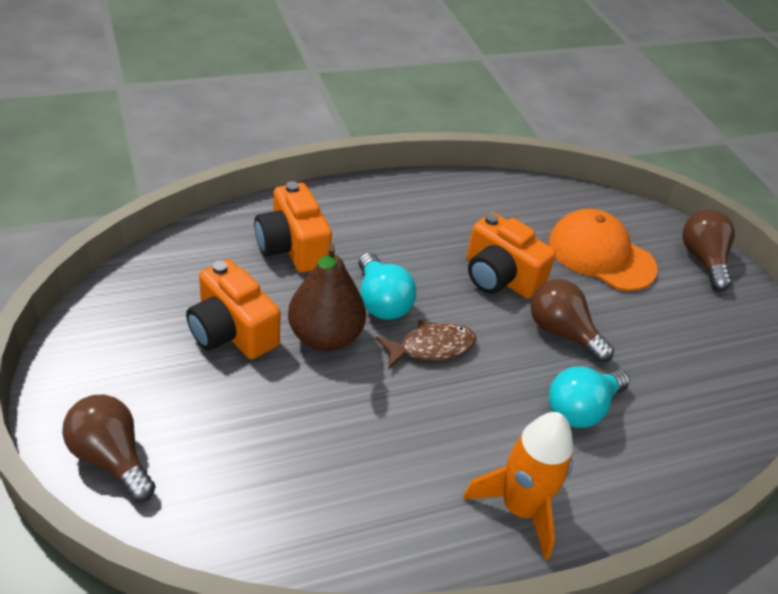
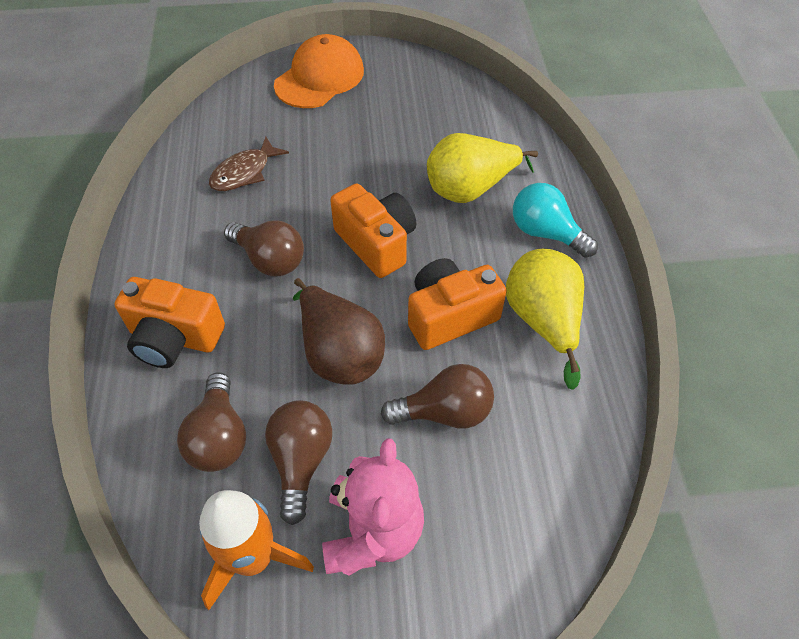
brown light bulb: 3 -> 4
pink teddy bear: 0 -> 1
turquoise light bulb: 2 -> 1
yellow pear: 0 -> 2

